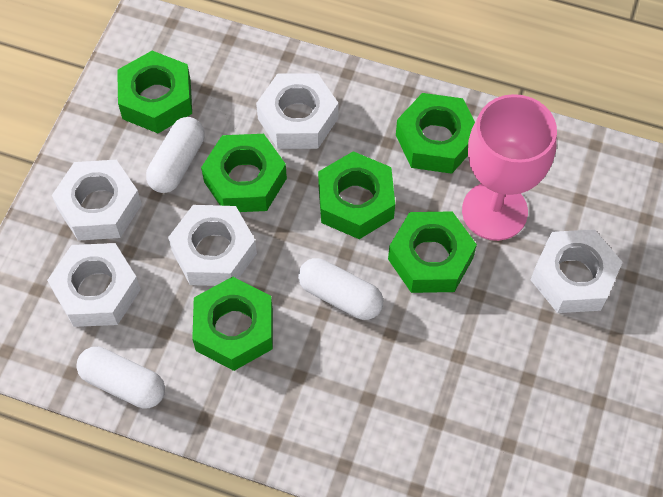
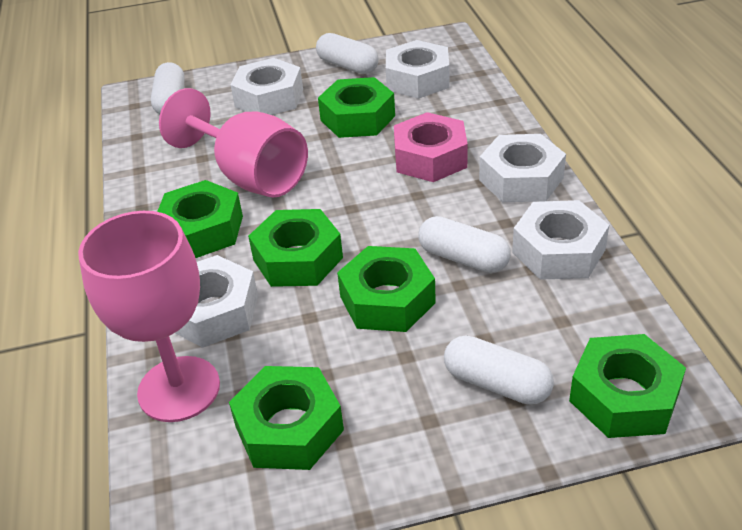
pink goblet: 1 -> 2
pink nut: 0 -> 1
white capsule: 3 -> 4

